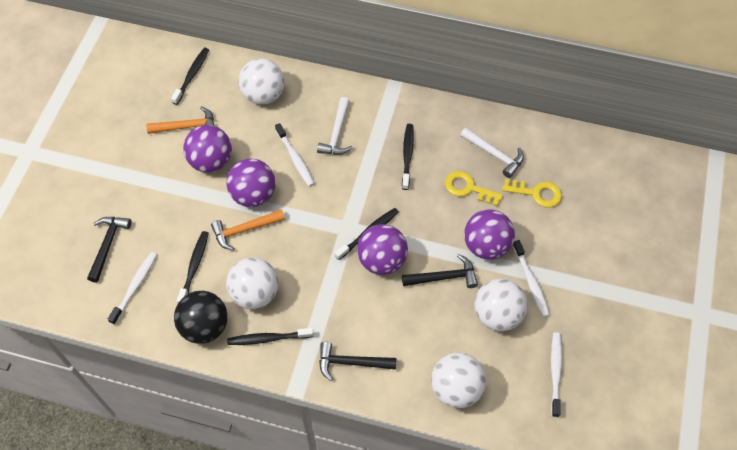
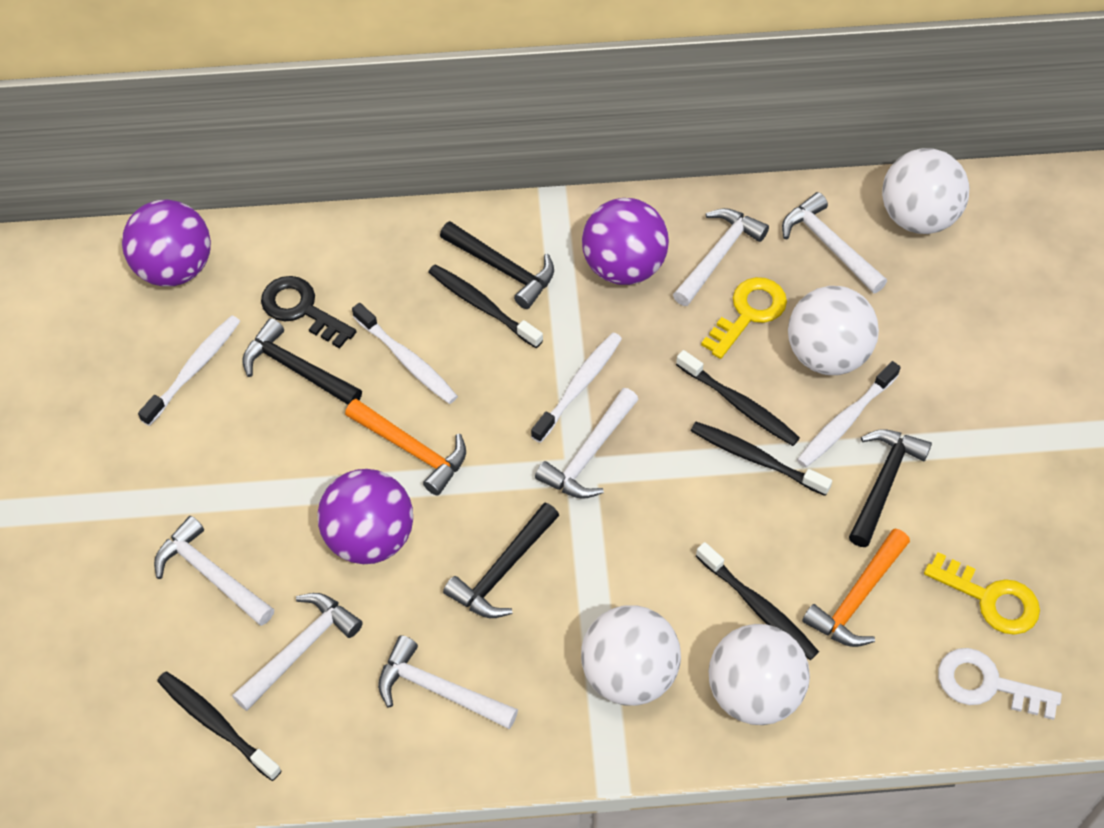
black ball: 1 -> 0
black hammer: 3 -> 4
black key: 0 -> 1
purple ball: 4 -> 3
white hammer: 2 -> 6
white key: 0 -> 1

